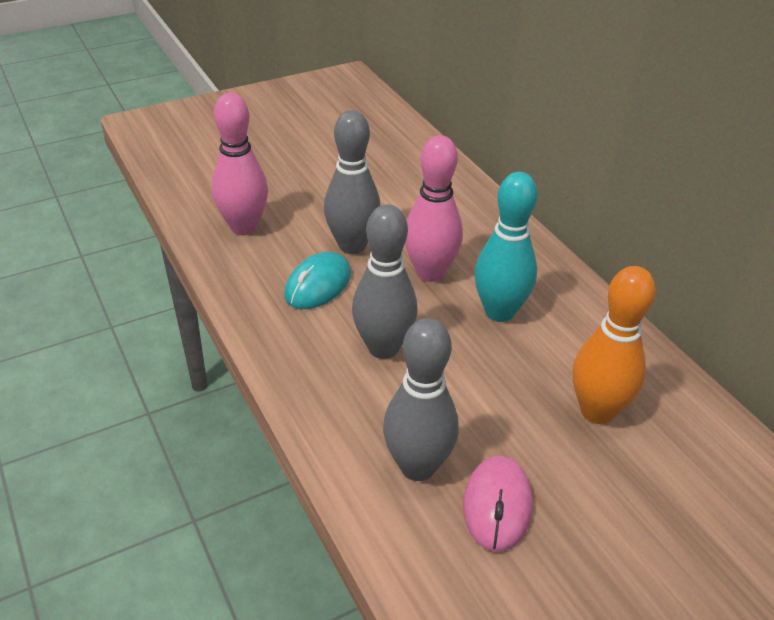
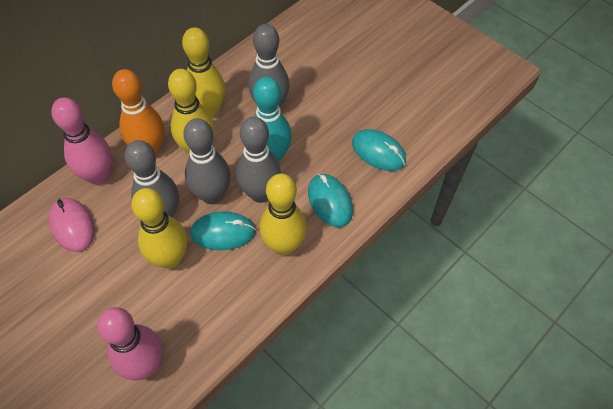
grey bowling pin: 3 -> 4
turquoise mouse: 1 -> 3
yellow bowling pin: 0 -> 4

